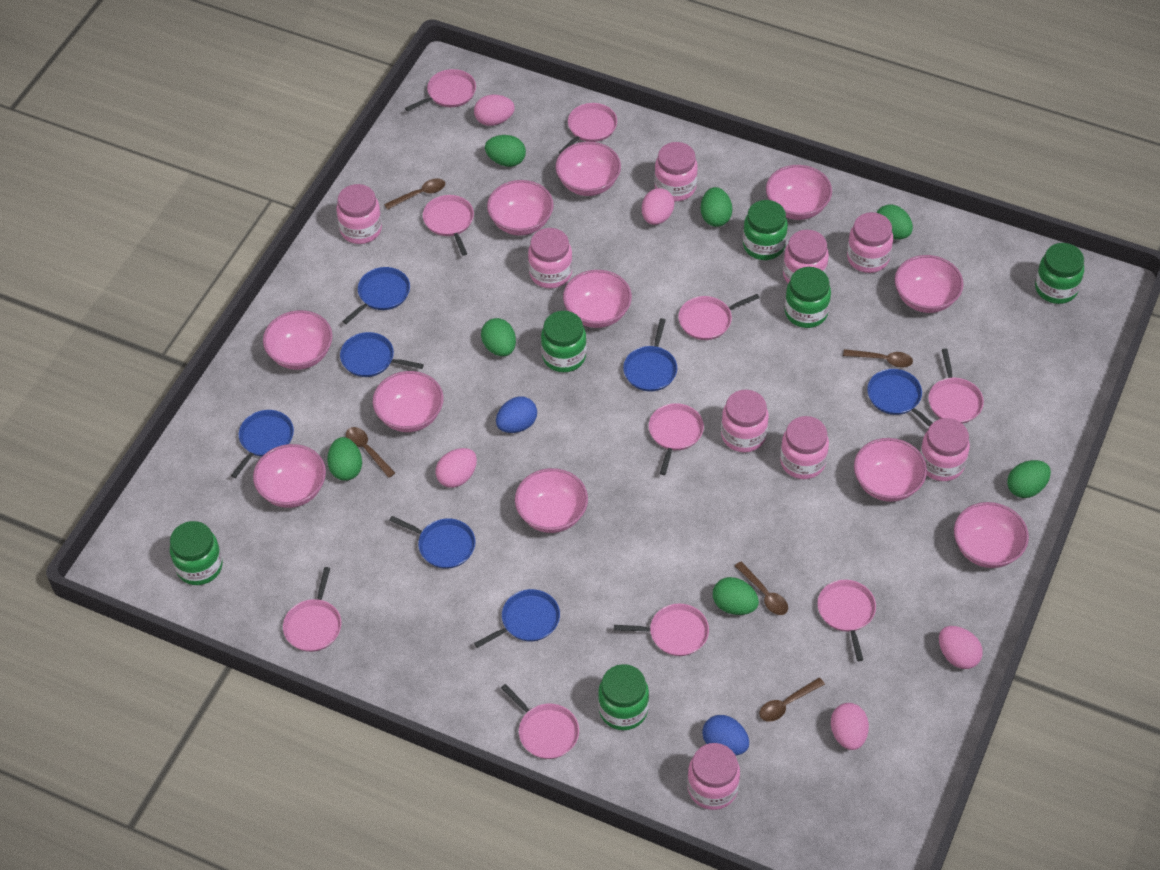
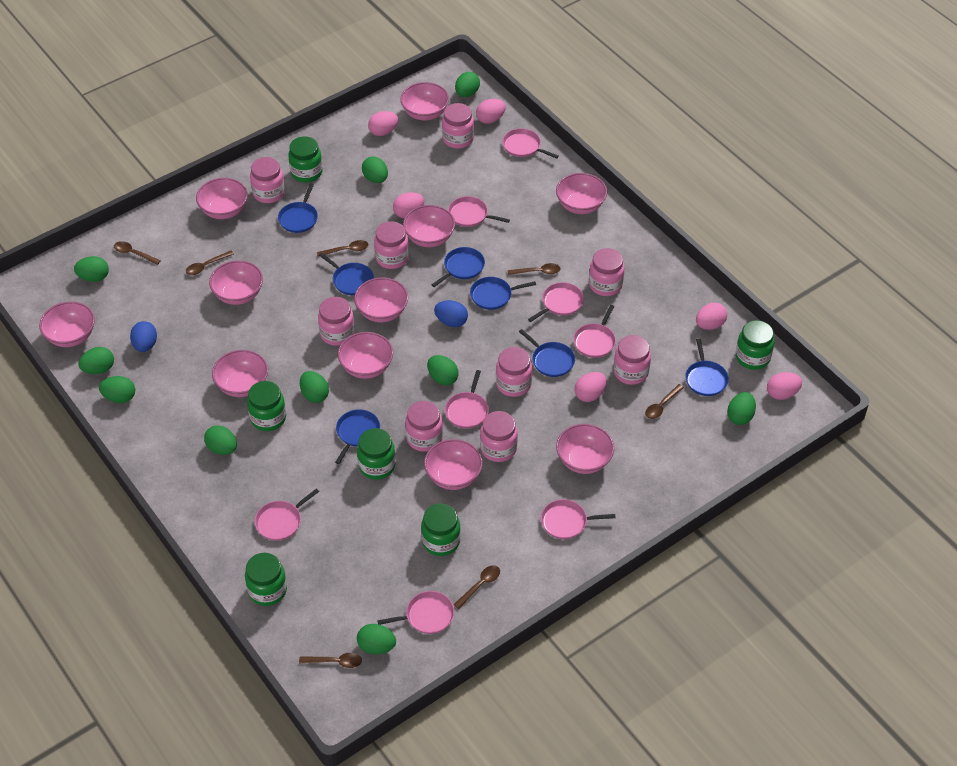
brown spoon: 5 -> 7
green egg: 7 -> 10
pink egg: 5 -> 6
pink pan: 10 -> 8

